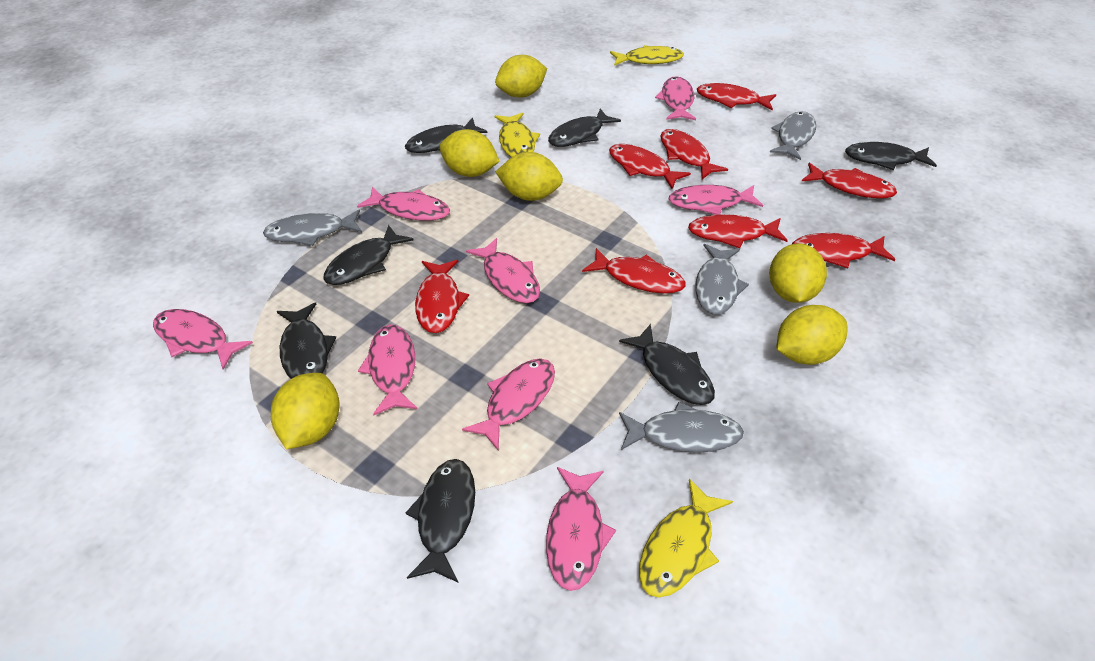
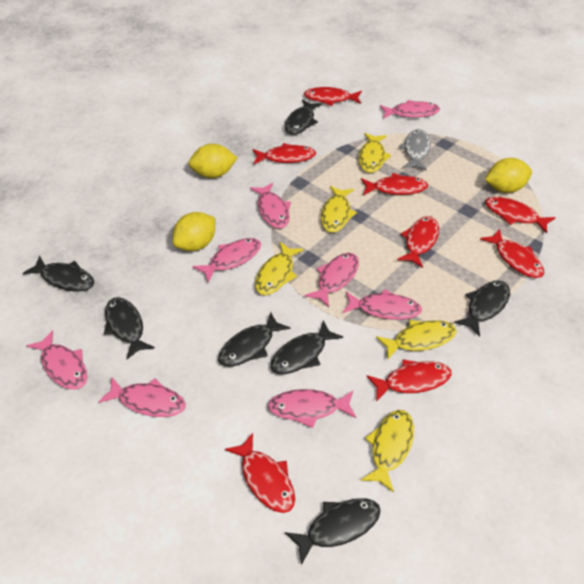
grey fish: 4 -> 1
yellow fish: 3 -> 5
yellow lemon: 6 -> 3

